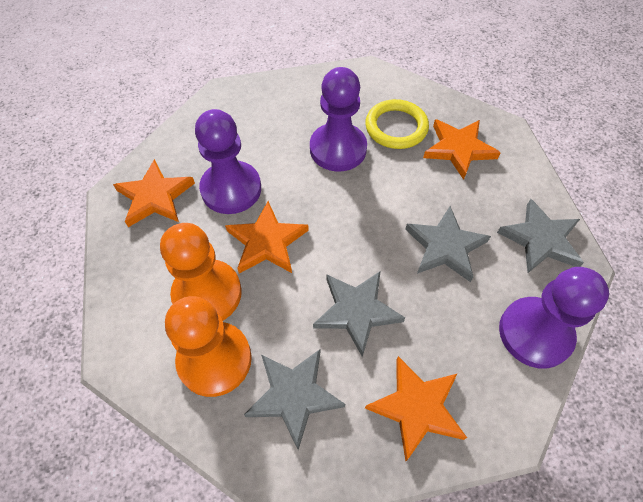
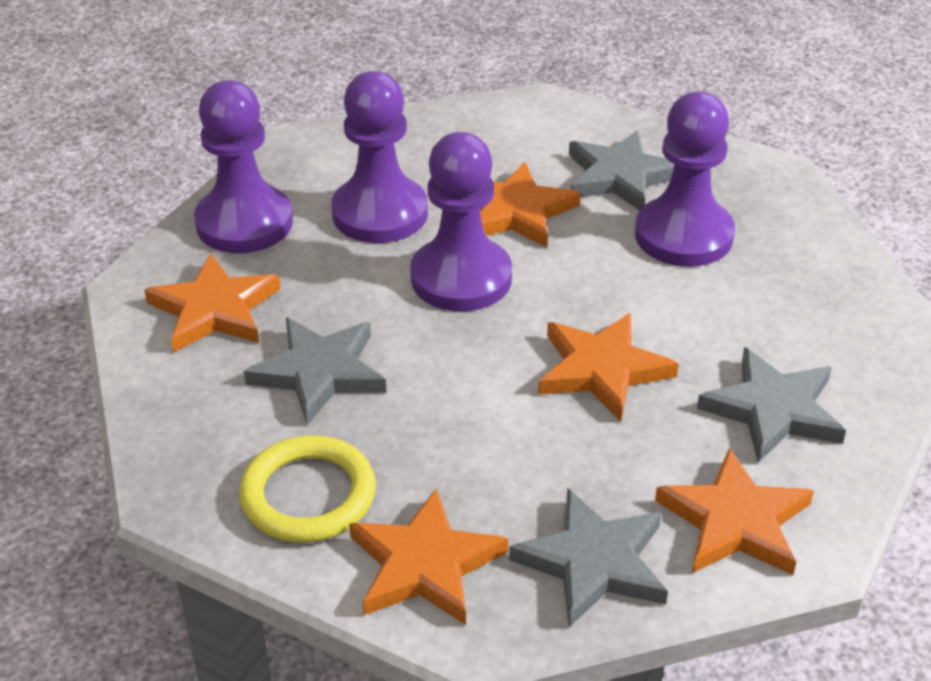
orange pawn: 2 -> 0
orange star: 4 -> 5
purple pawn: 3 -> 4

